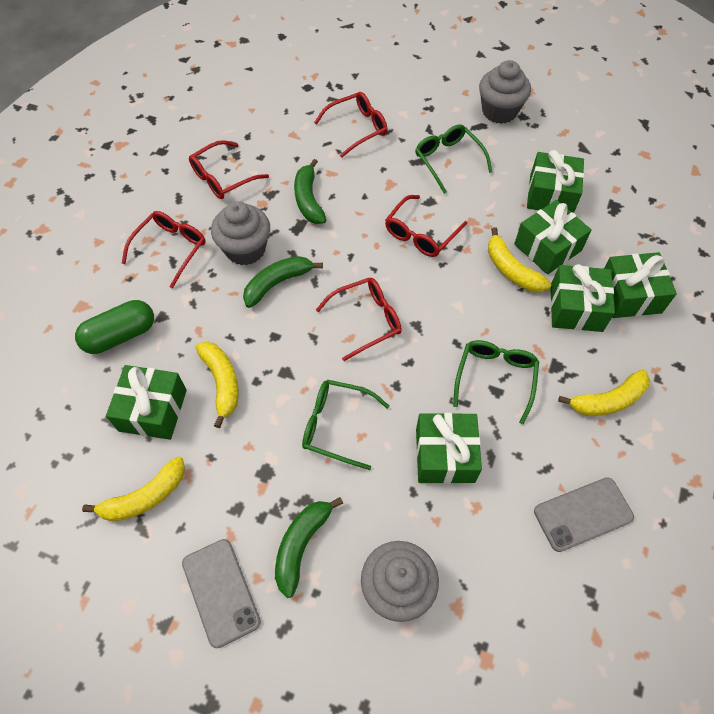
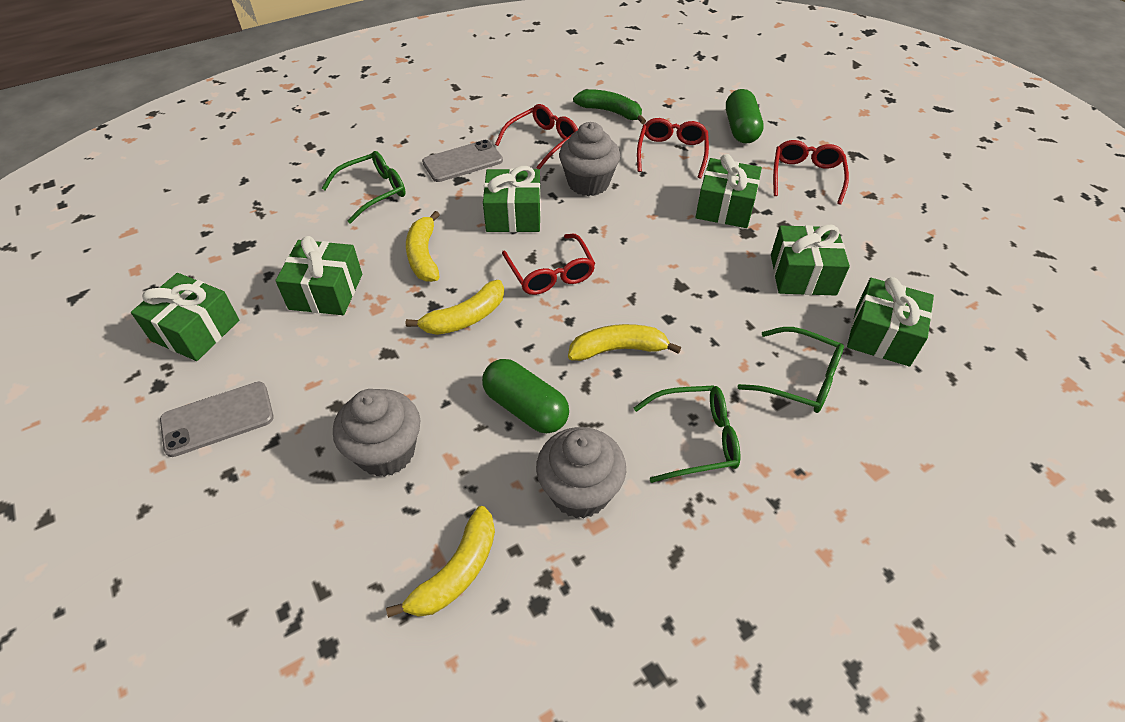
green banana: 3 -> 1
green capsule: 1 -> 2
red glasses: 5 -> 4

